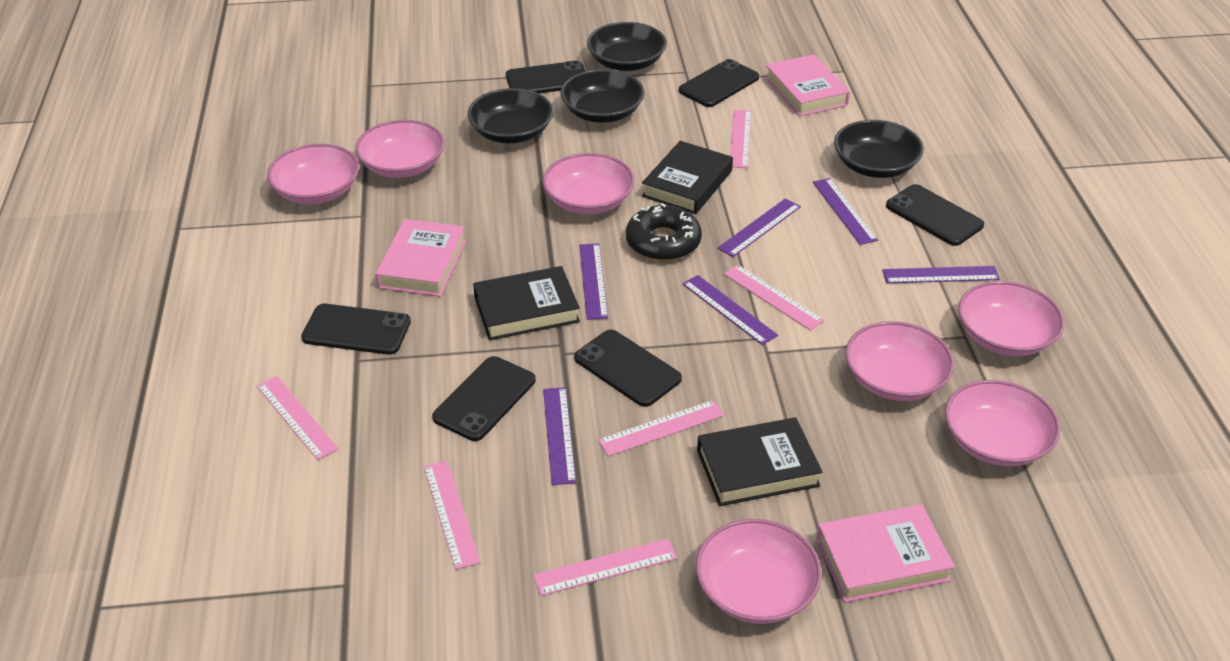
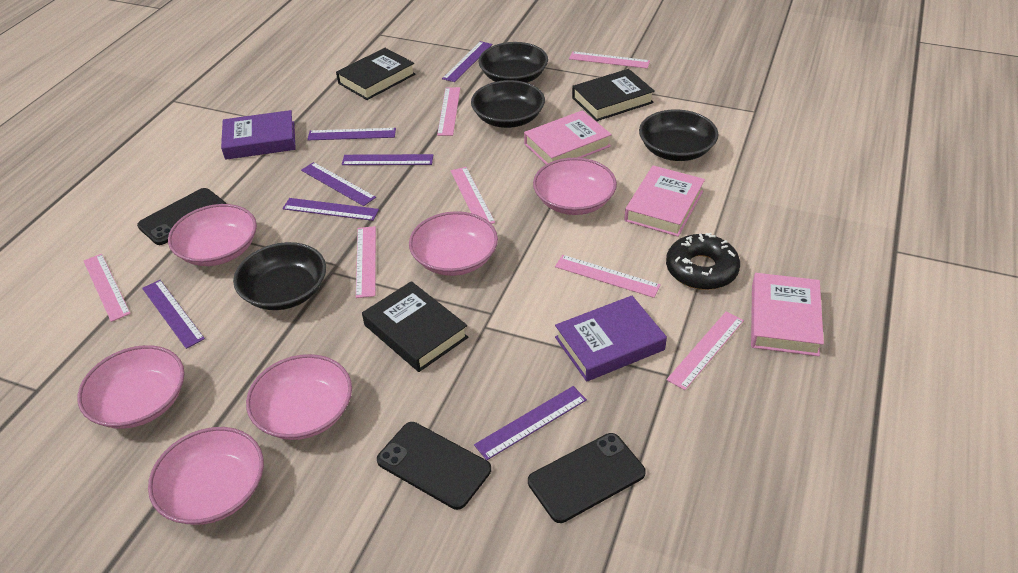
black phone: 6 -> 3
pink bowl: 7 -> 6
pink ruler: 6 -> 7
purple book: 0 -> 2
purple ruler: 6 -> 7

